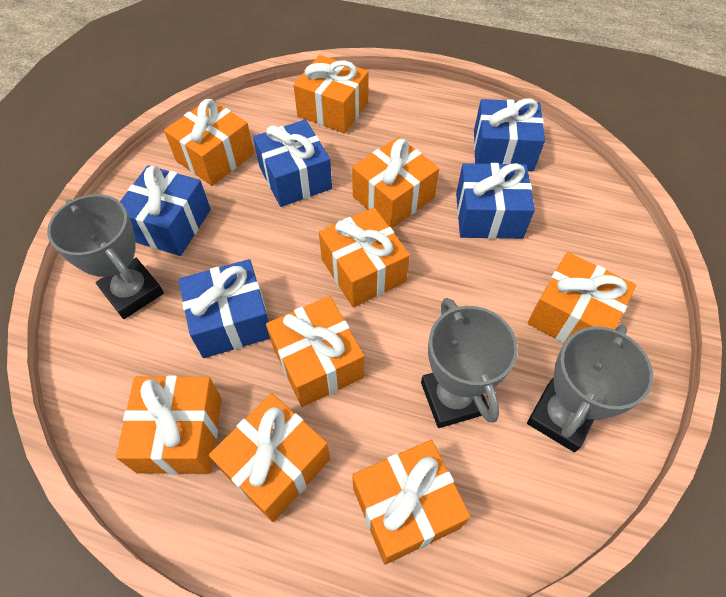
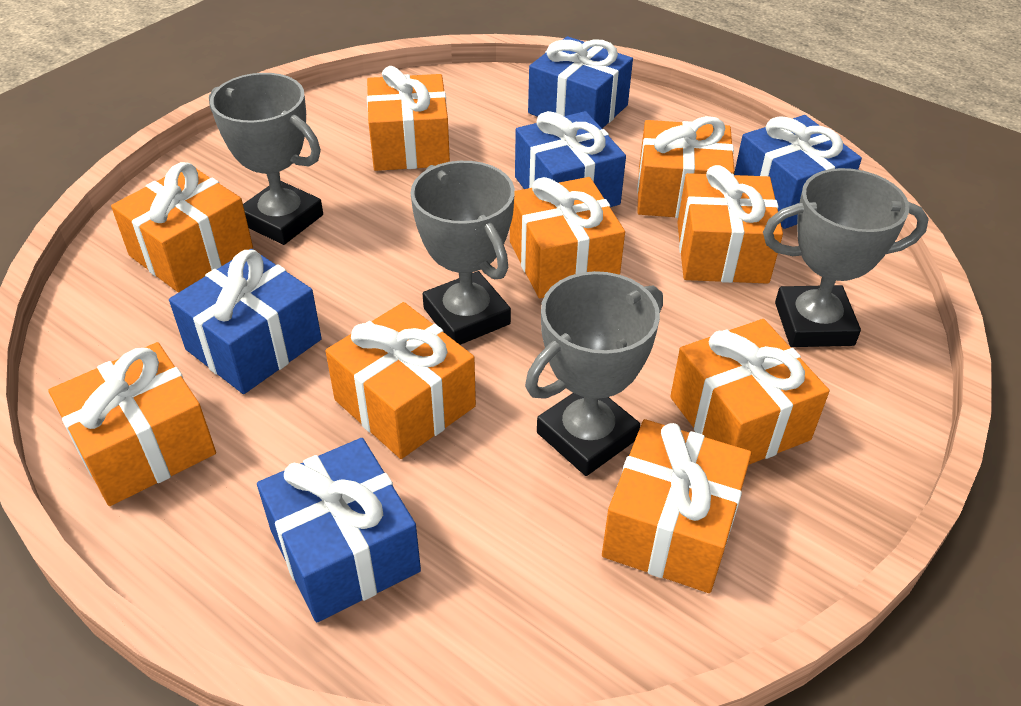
grey trophy: 3 -> 4

